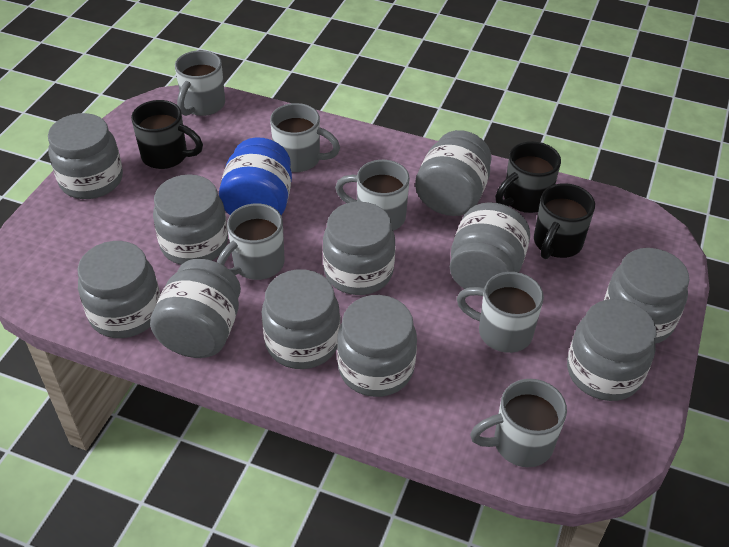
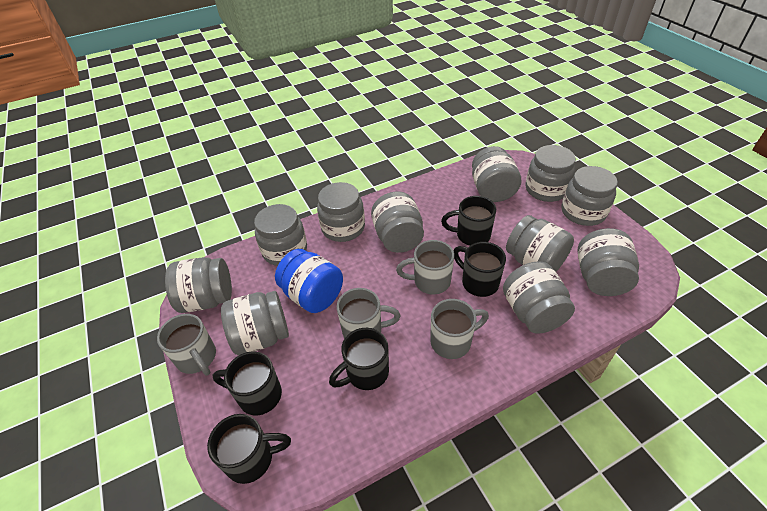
black mug: 3 -> 5
grey mug: 6 -> 4

